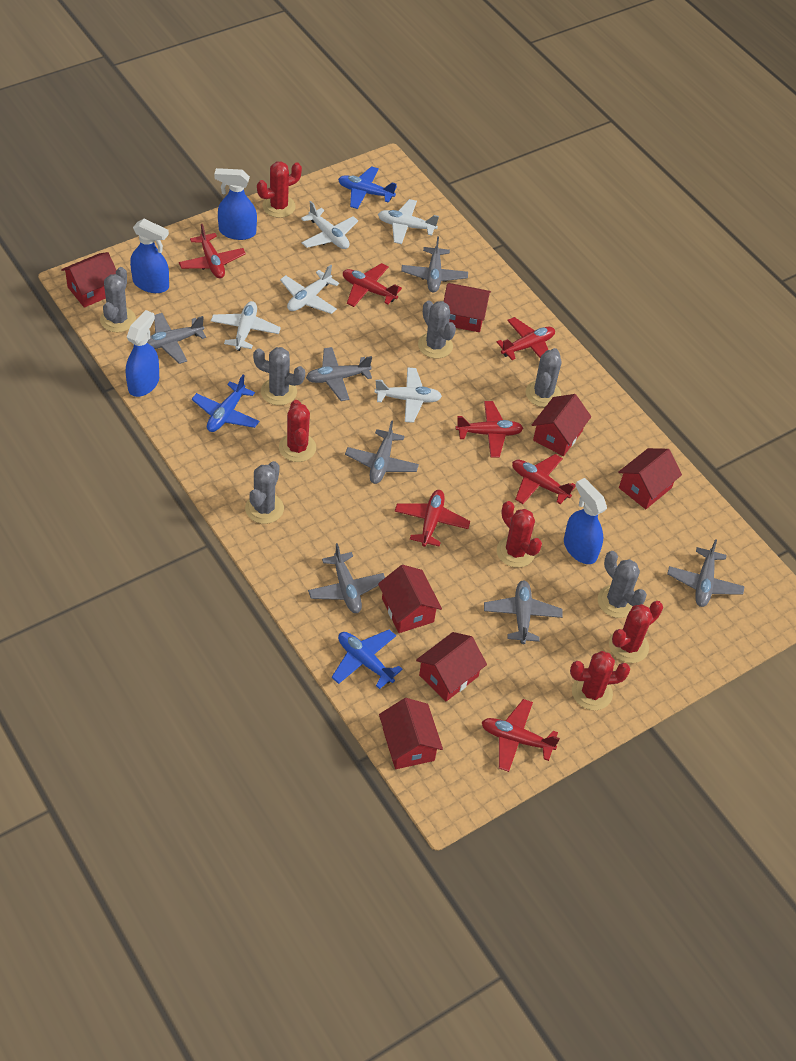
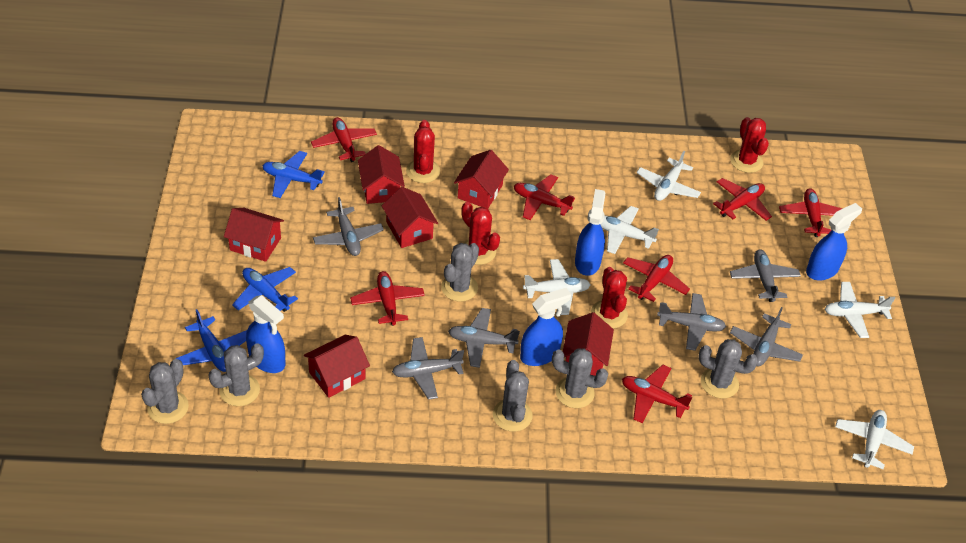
grey plane: 7 -> 6
red cactus: 5 -> 4
red house: 7 -> 6

